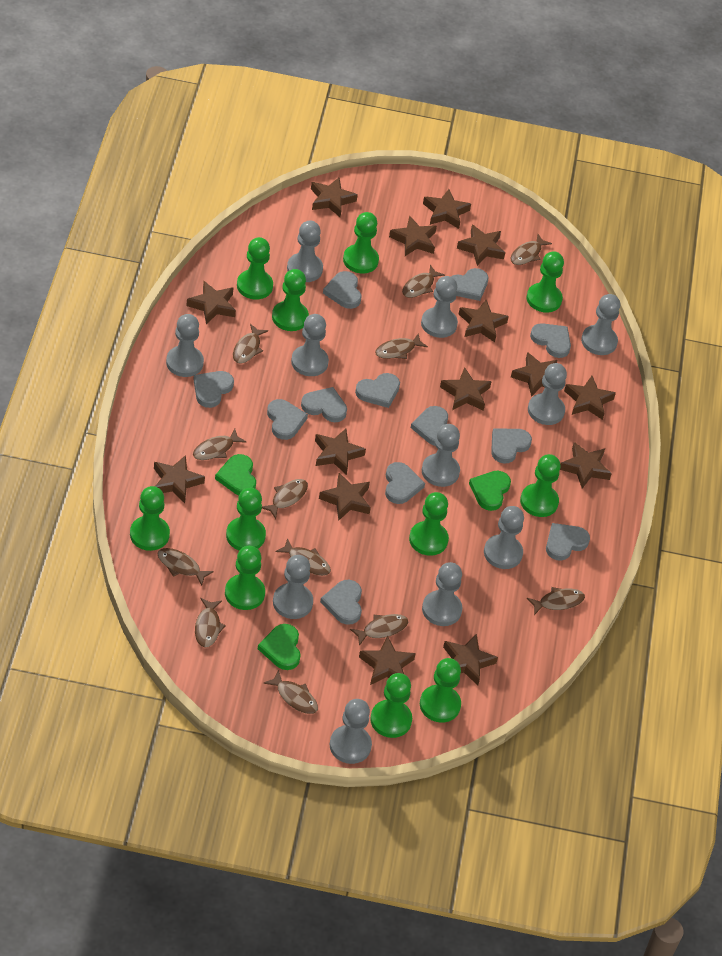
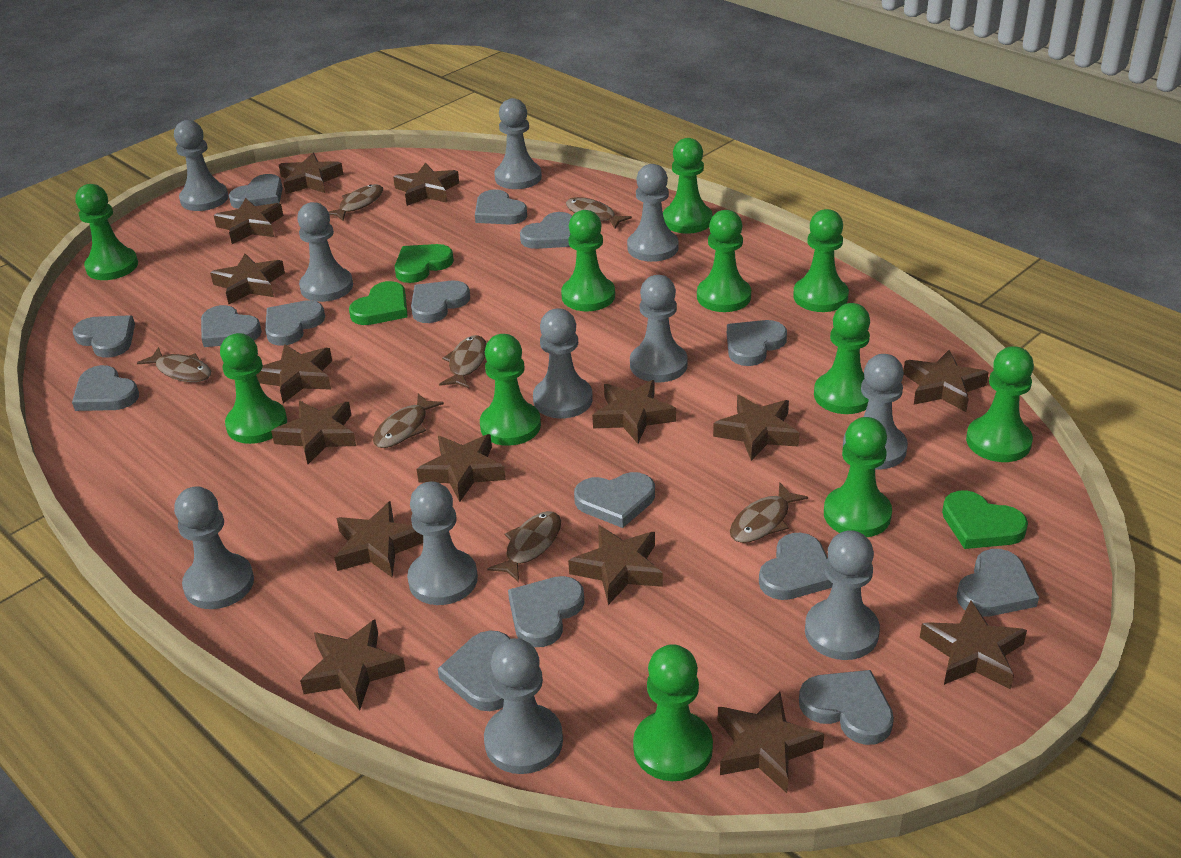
brown fish: 12 -> 7
grey heart: 12 -> 15

